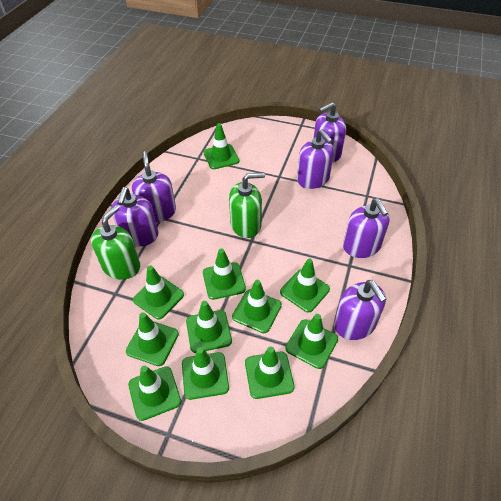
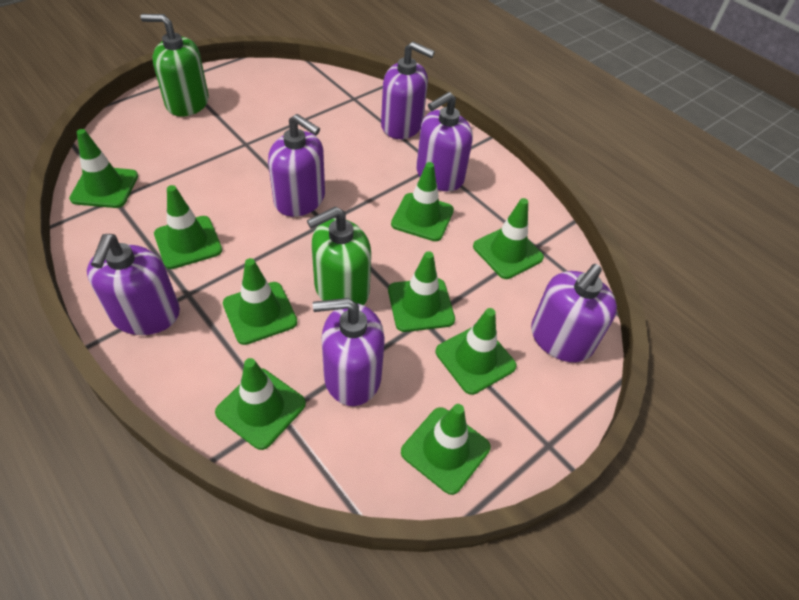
green traffic cone: 11 -> 9

